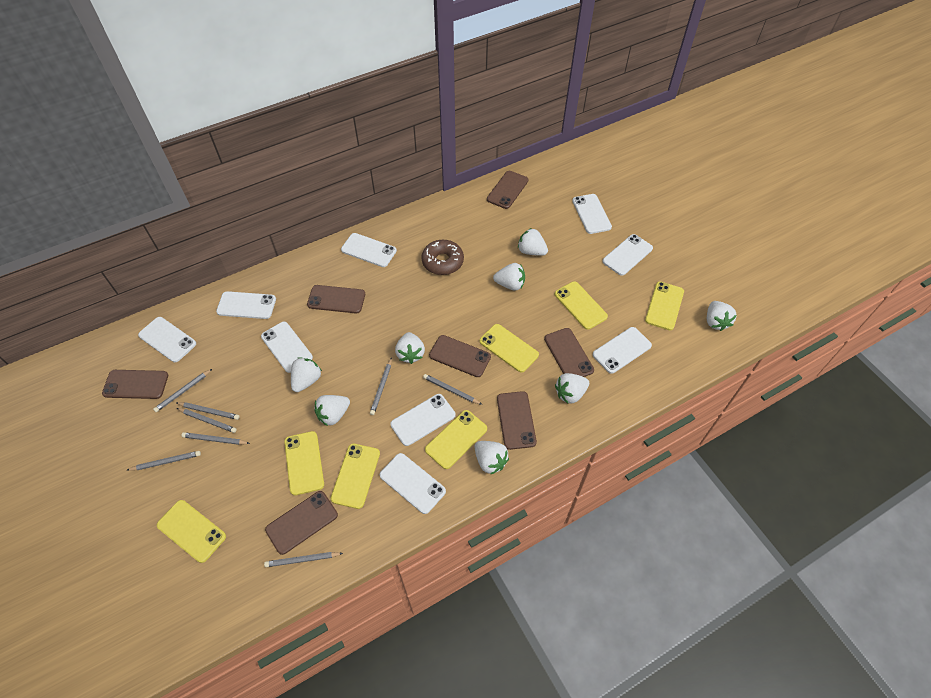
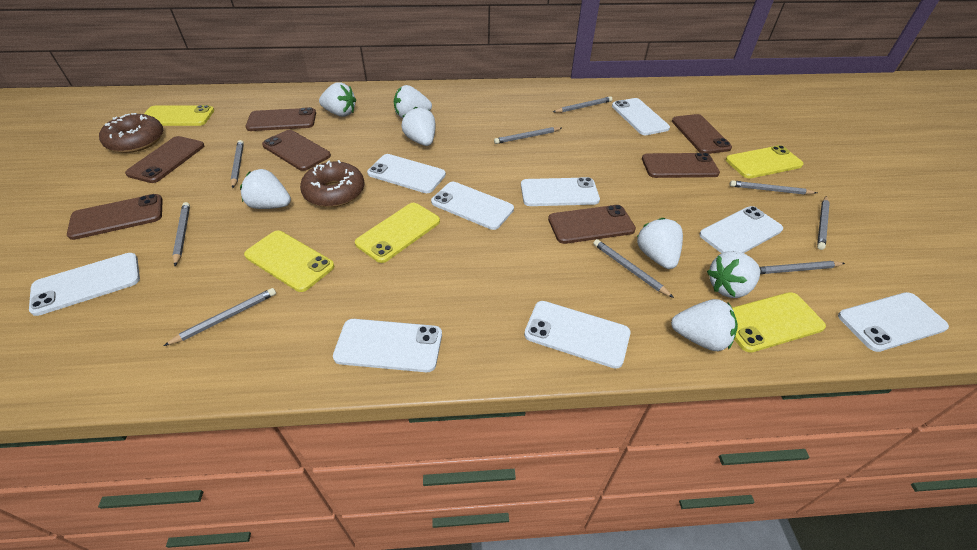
brown donut: 1 -> 2
grey pencil: 8 -> 9
white strawberry: 8 -> 7
yellow phone: 7 -> 5

